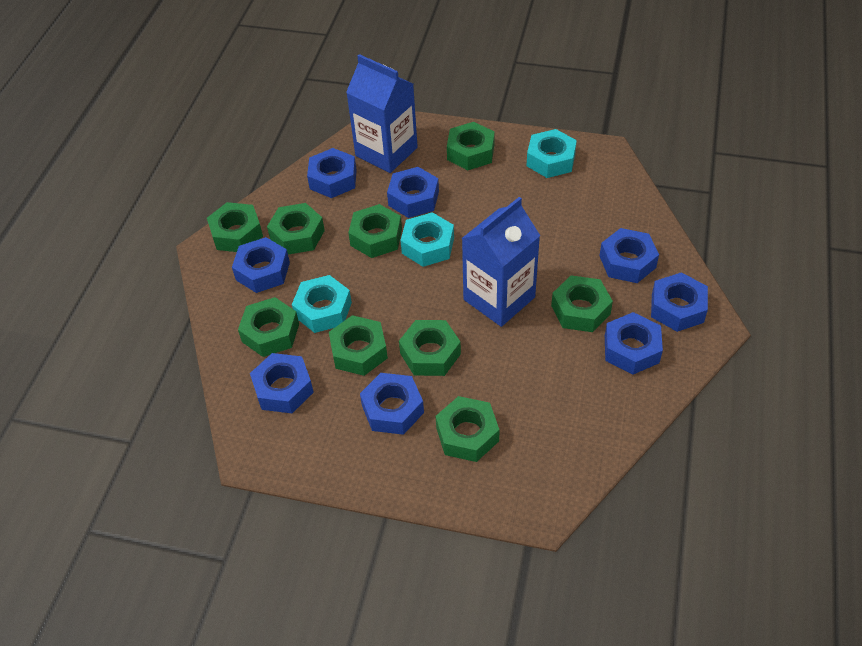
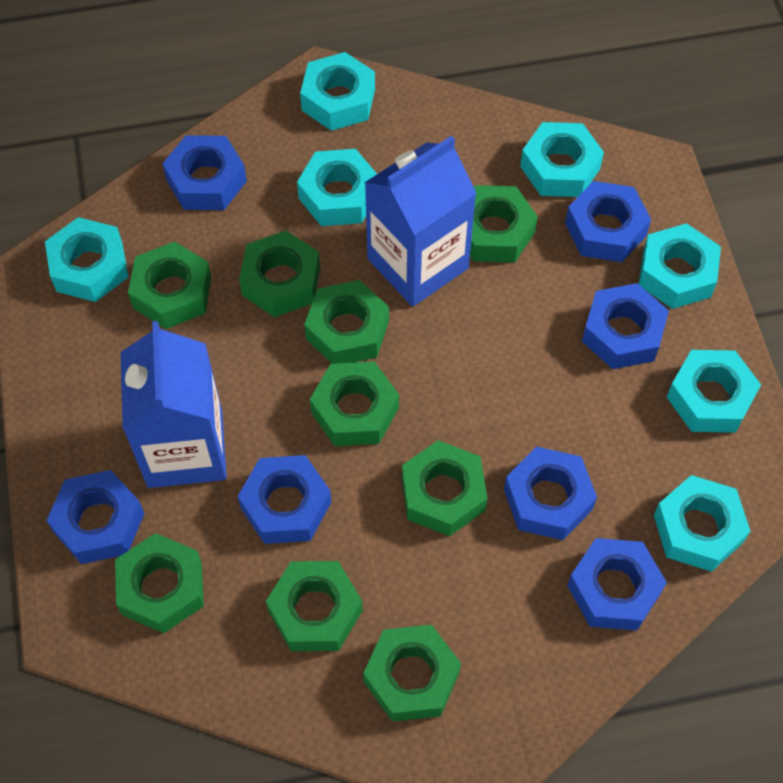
blue nut: 8 -> 7
turquoise nut: 3 -> 7

